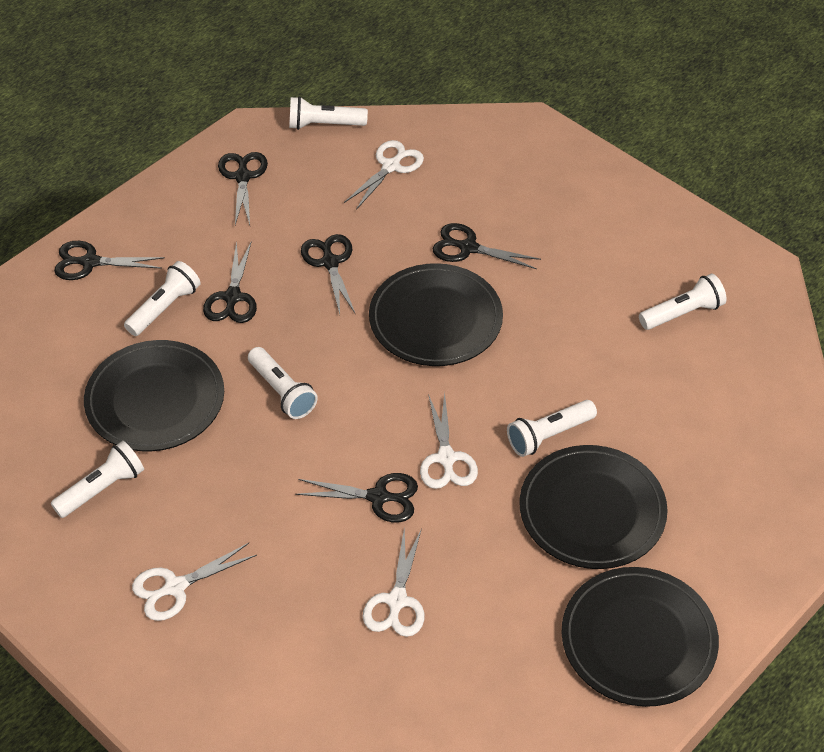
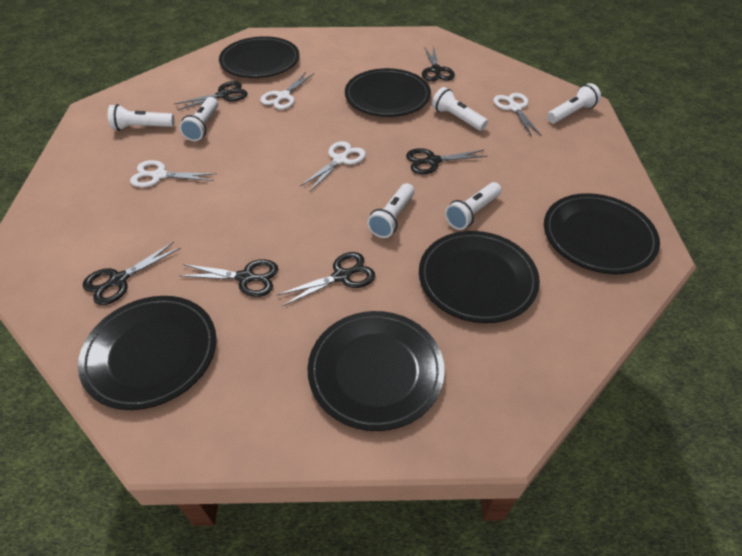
black plate: 4 -> 6

